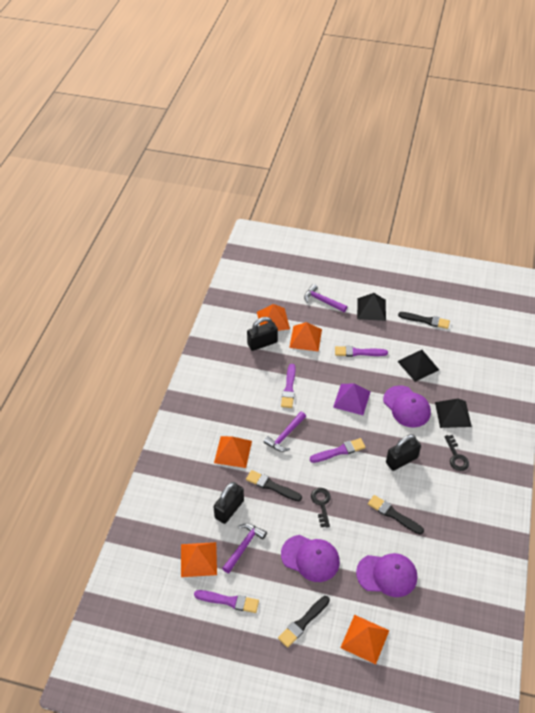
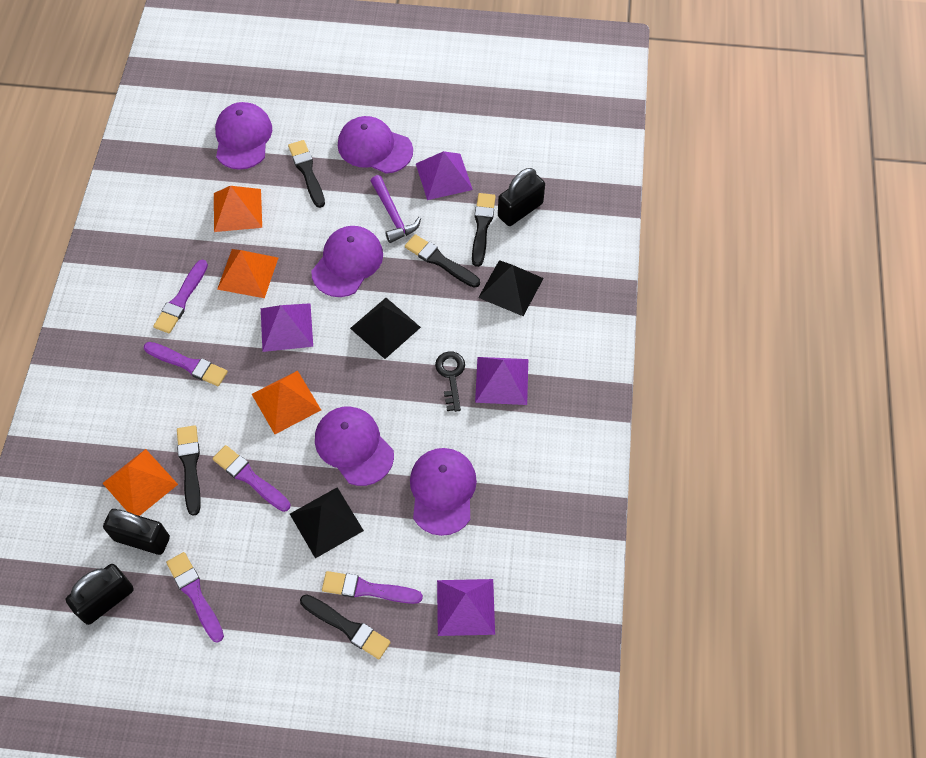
black brush: 4 -> 5
black key: 2 -> 1
orange pyramid: 5 -> 4
purple brush: 4 -> 5
purple cap: 3 -> 5
purple hammer: 3 -> 1
purple pyramid: 1 -> 4

